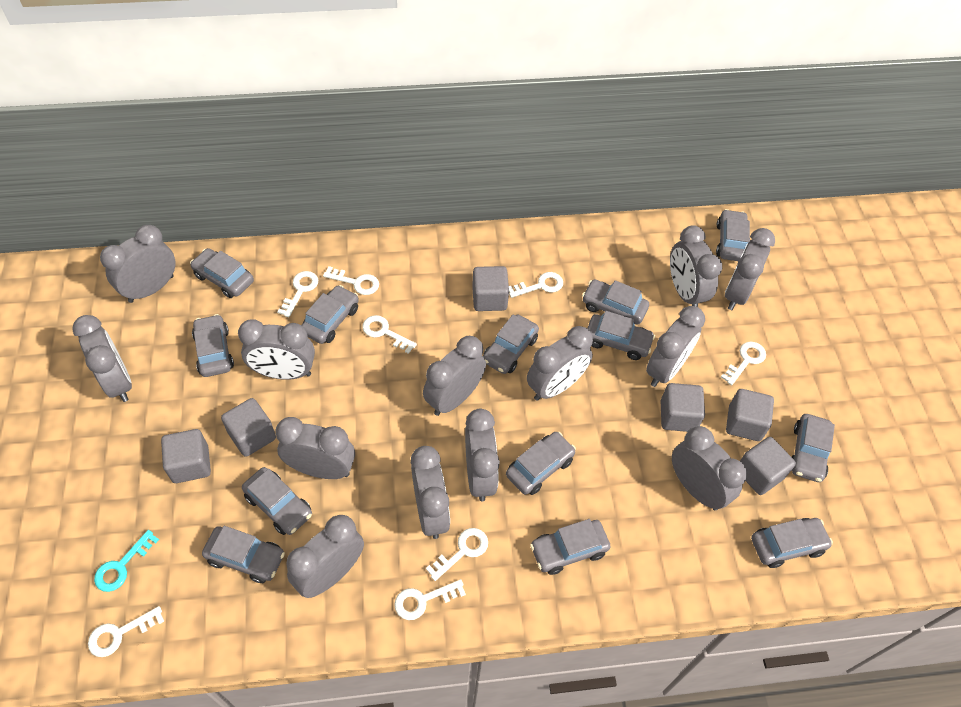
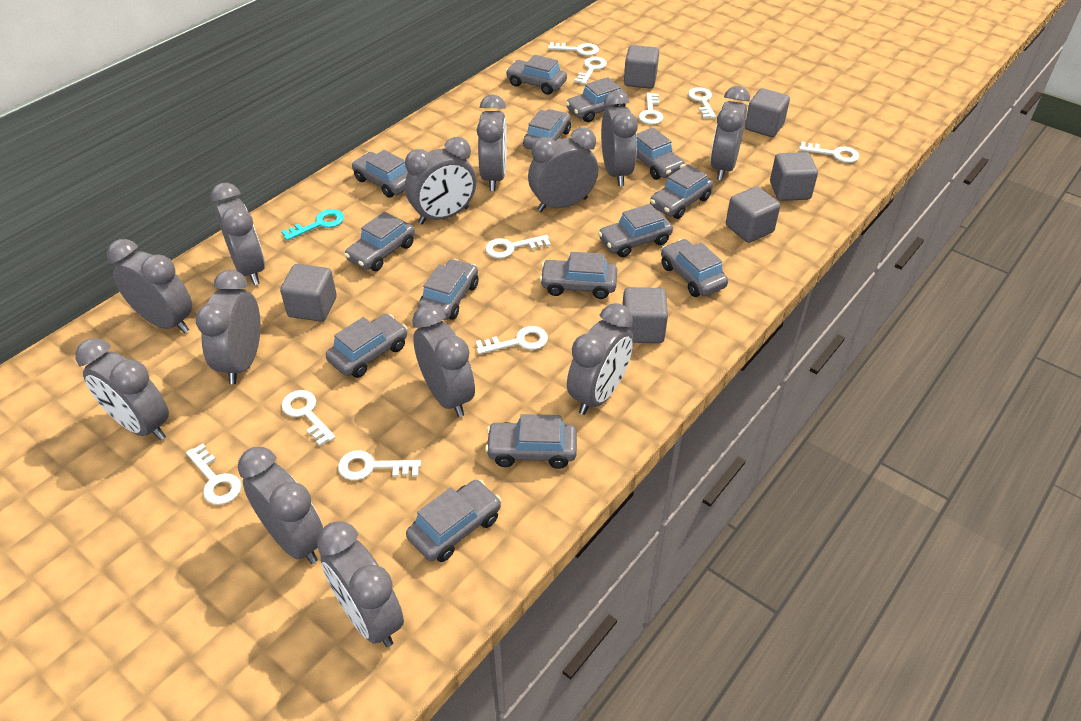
grey car: 13 -> 14
white key: 8 -> 10

